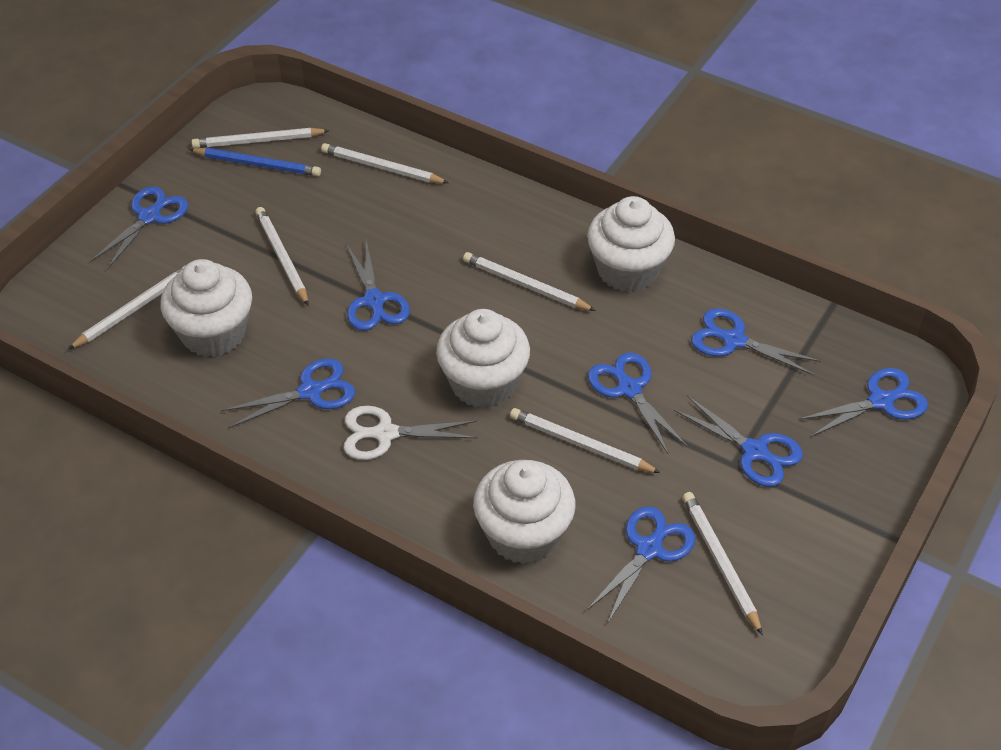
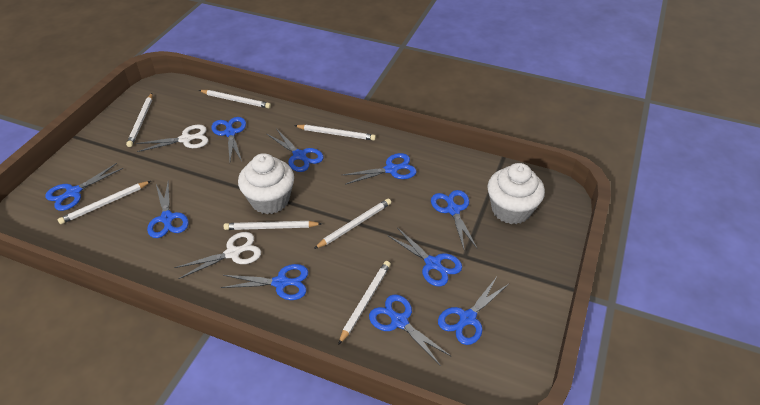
blue pencil: 1 -> 0
blue scissors: 8 -> 10
white cupcake: 4 -> 2
white scissors: 1 -> 2

